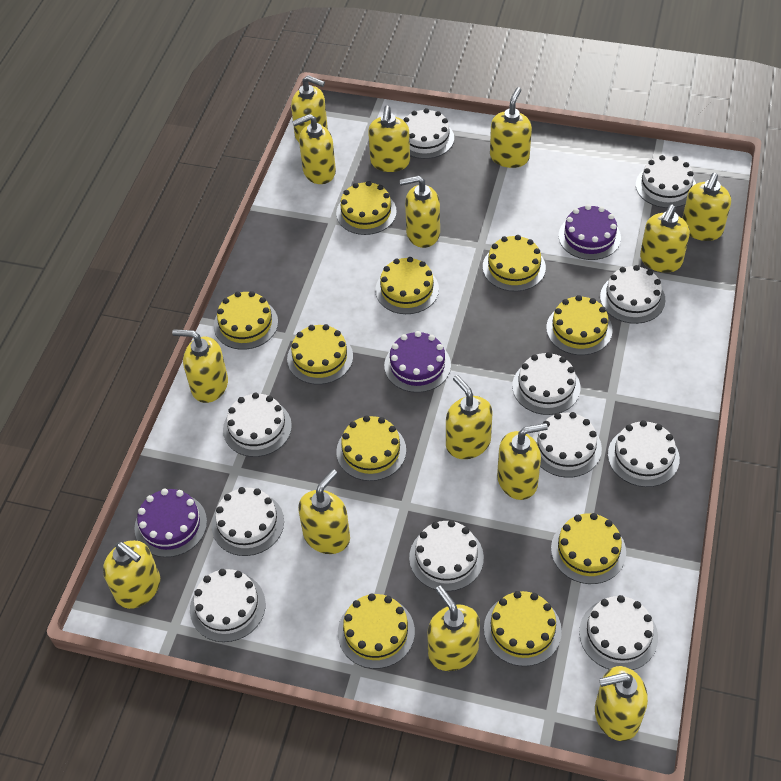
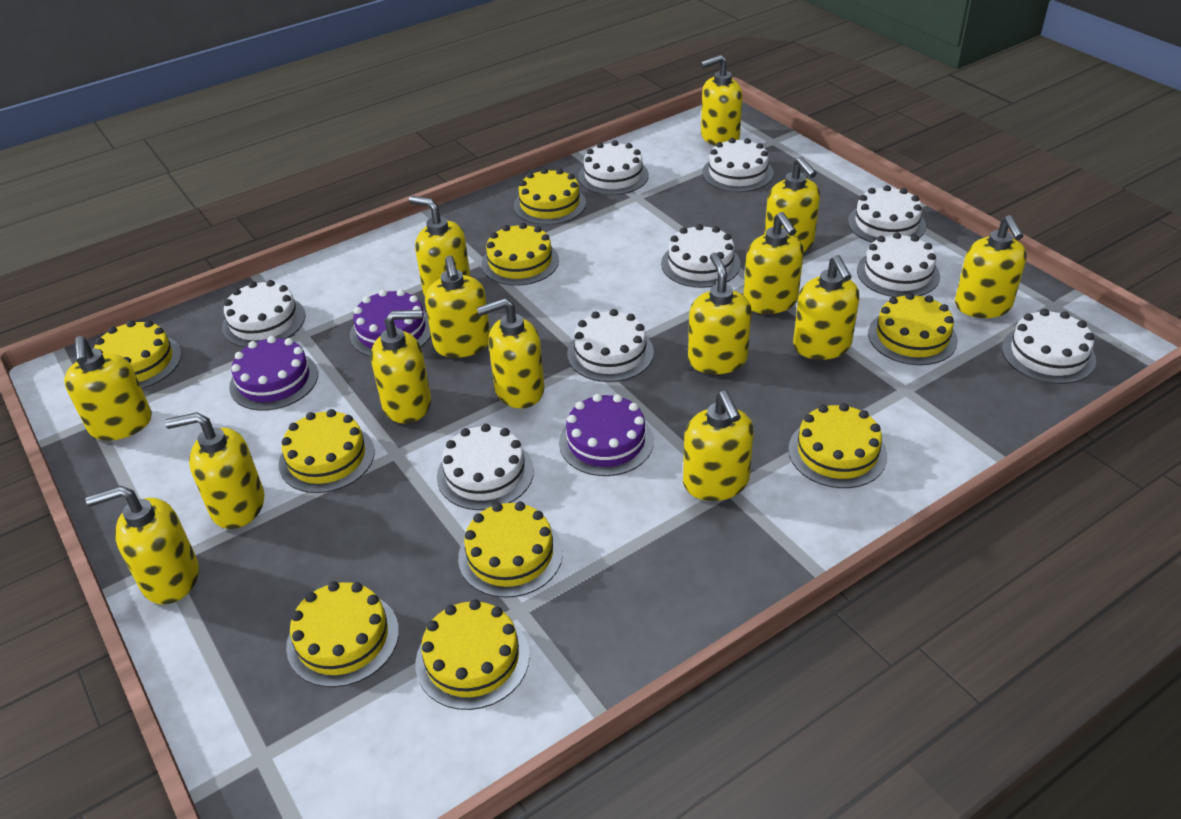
white cake: 11 -> 9
yellow cake: 10 -> 9

